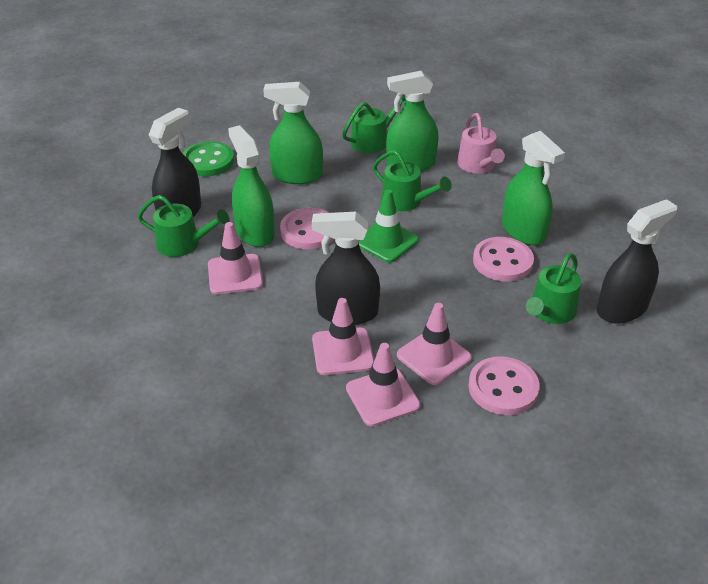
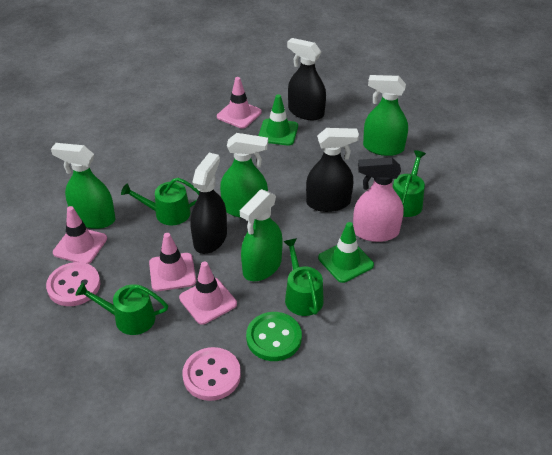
green traffic cone: 1 -> 2
pink button: 3 -> 2
pink spray bottle: 0 -> 1
pink watering can: 1 -> 0

